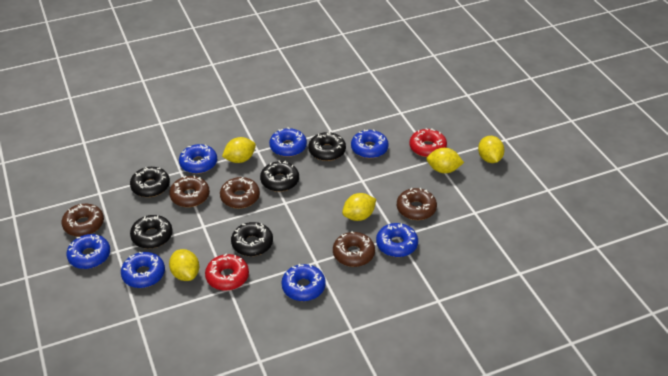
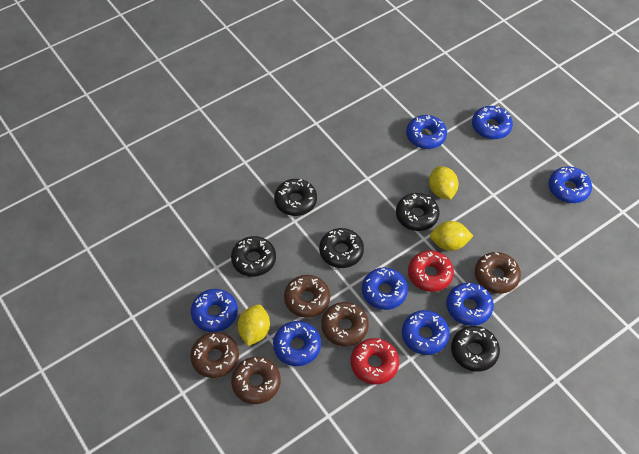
blue donut: 7 -> 8
yellow lemon: 5 -> 3

